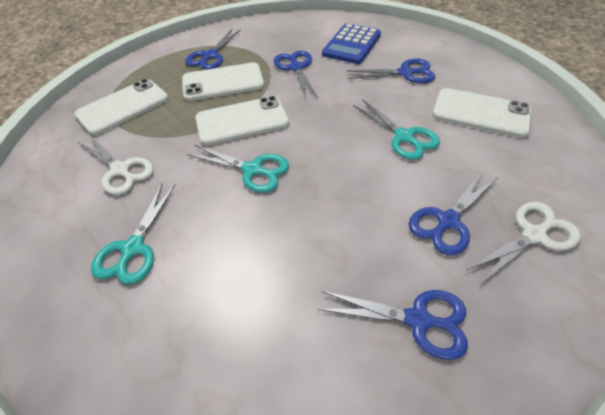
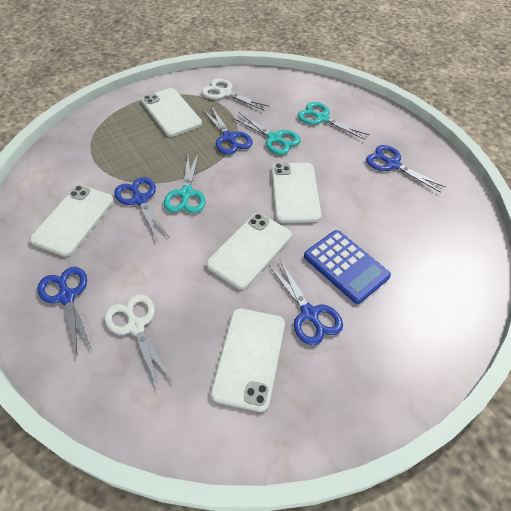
white phone: 4 -> 5

